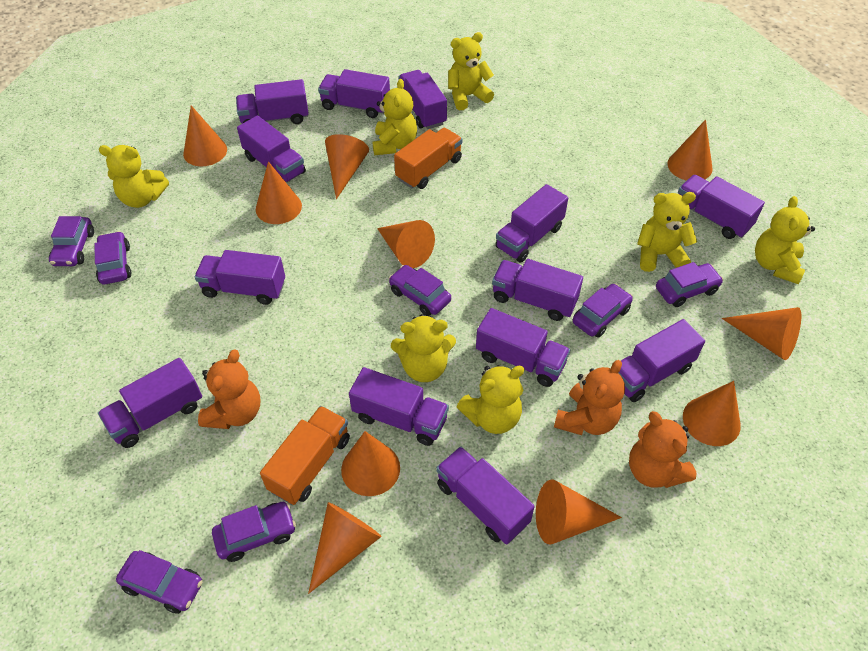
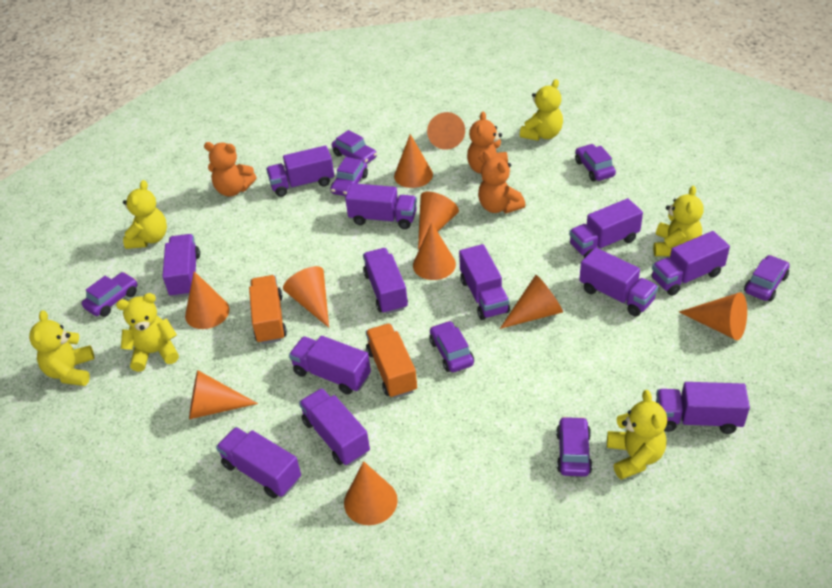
purple truck: 13 -> 12
yellow teddy bear: 7 -> 6

